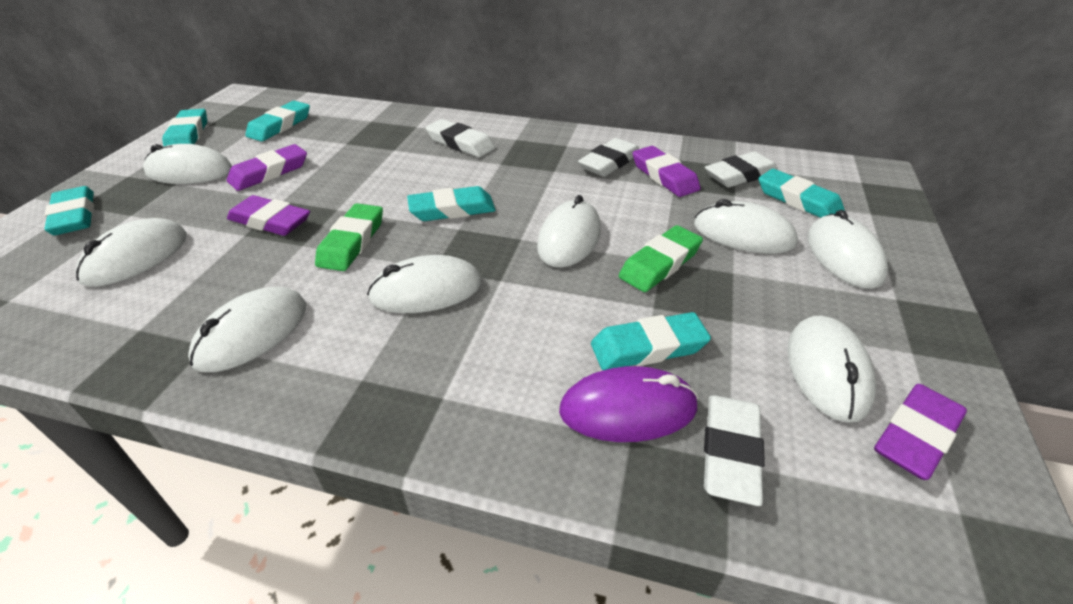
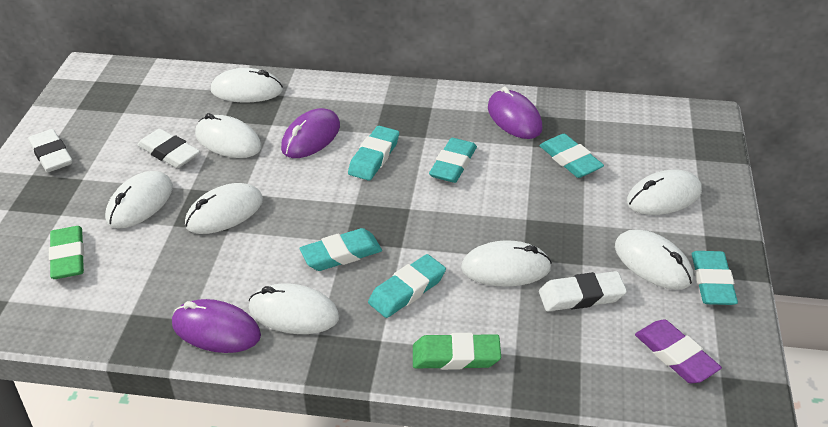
purple eraser: 4 -> 1
purple mouse: 1 -> 3
white eraser: 4 -> 3

